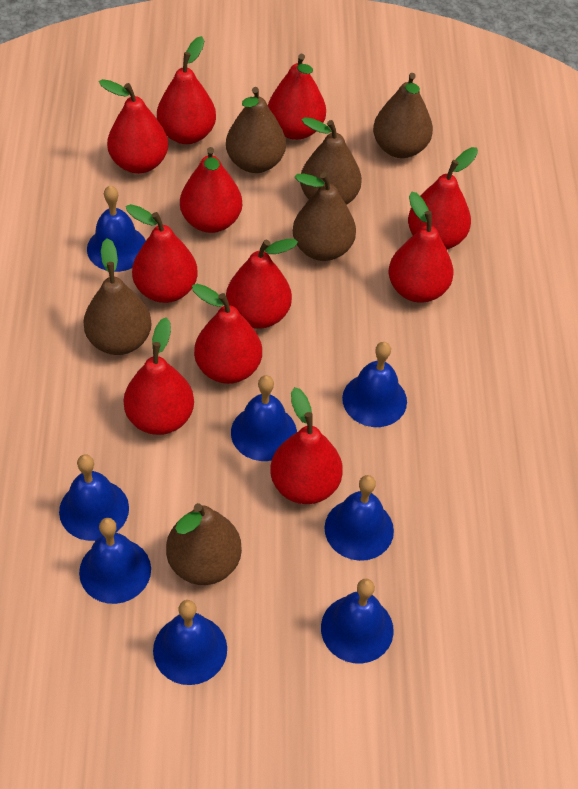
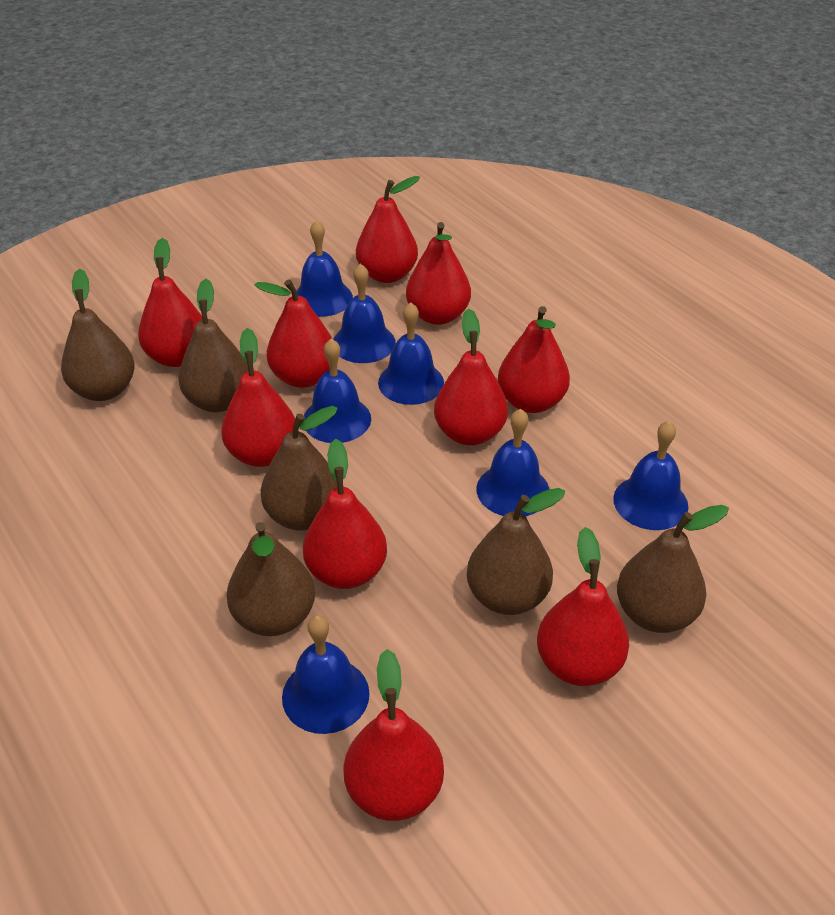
blue bell: 8 -> 7
red pear: 11 -> 10

